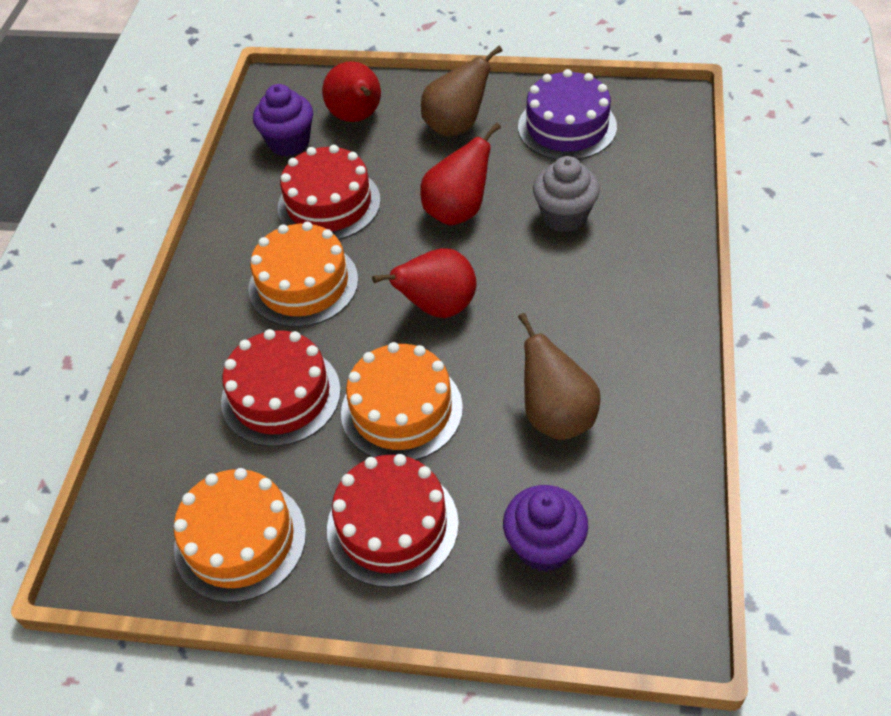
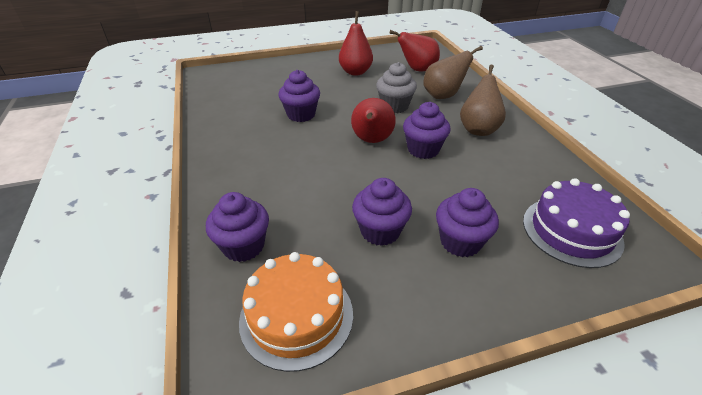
orange cake: 3 -> 1
purple cupcake: 2 -> 5
red cake: 3 -> 0

